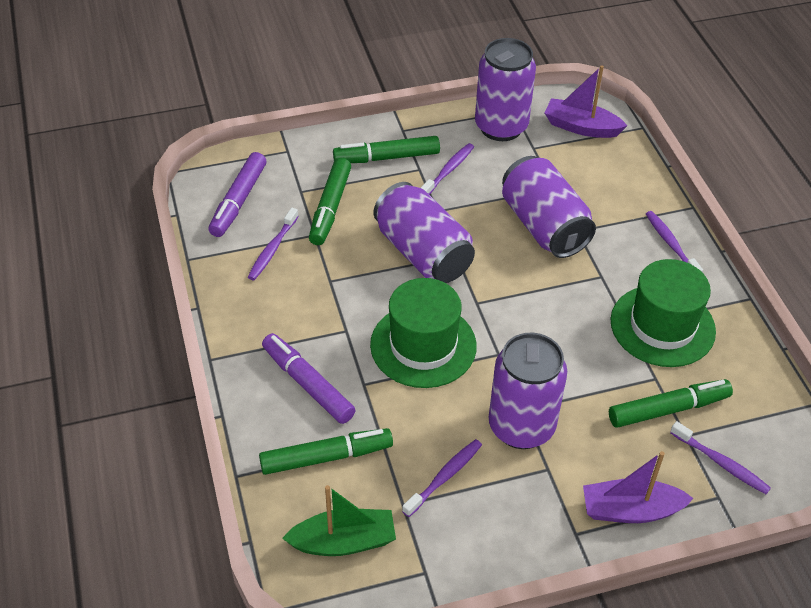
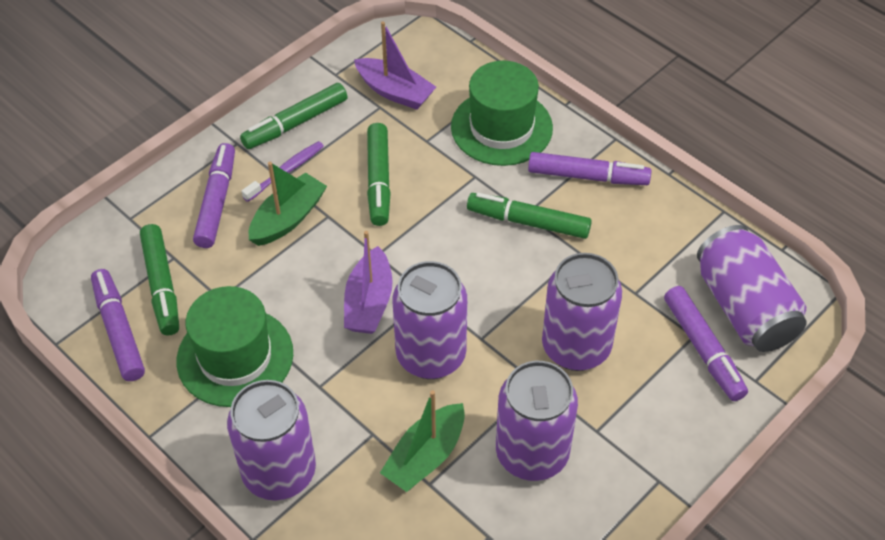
green boat: 1 -> 2
purple can: 4 -> 5
purple marker: 2 -> 4
purple toothbrush: 5 -> 1

